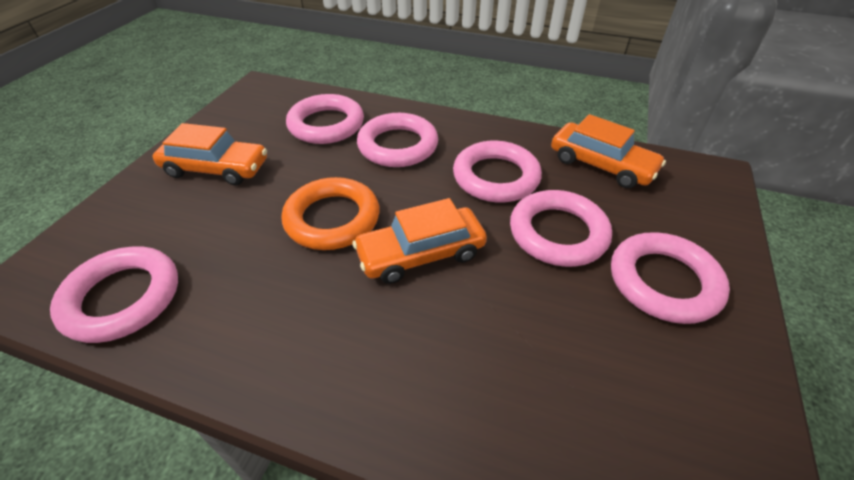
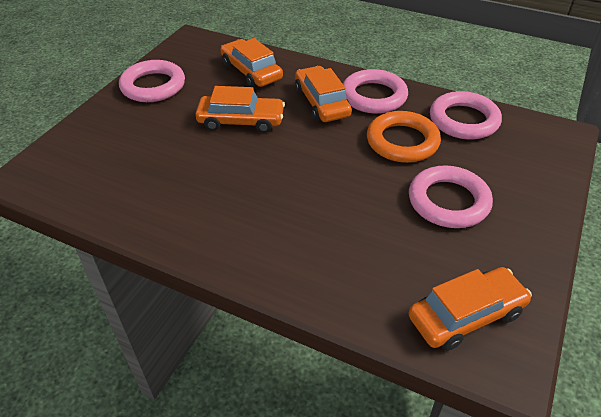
orange car: 3 -> 4
pink ring: 6 -> 4

